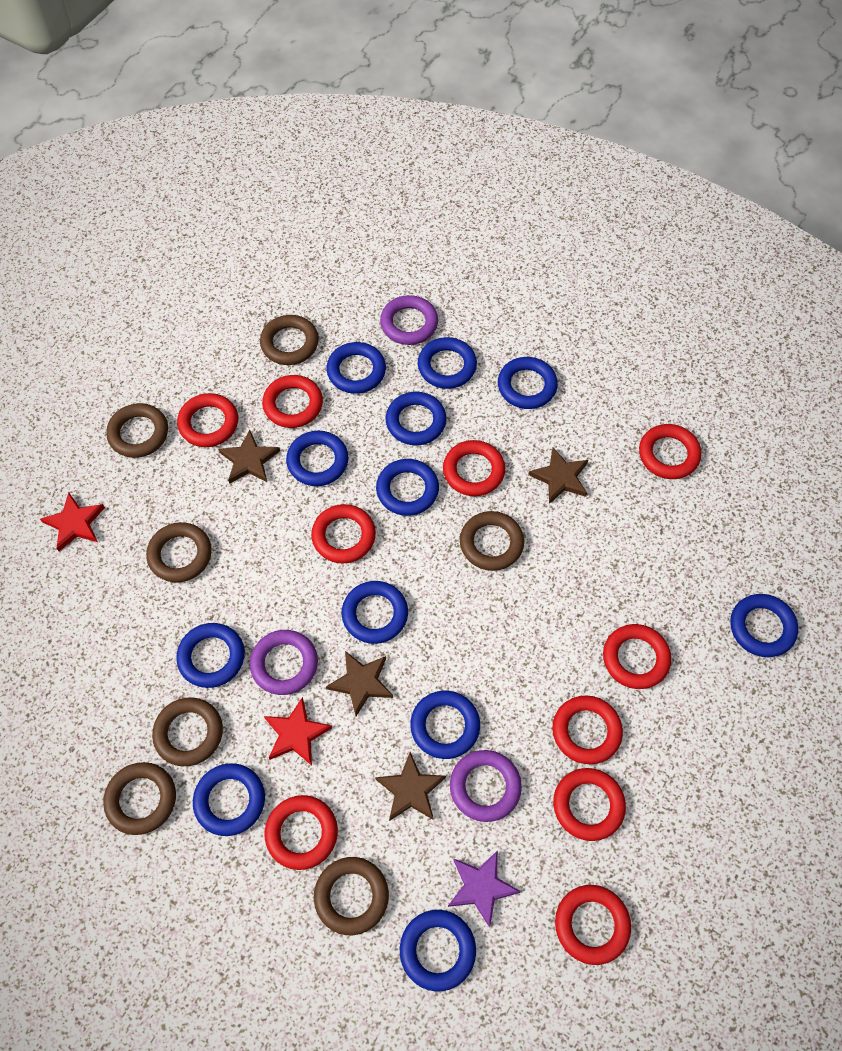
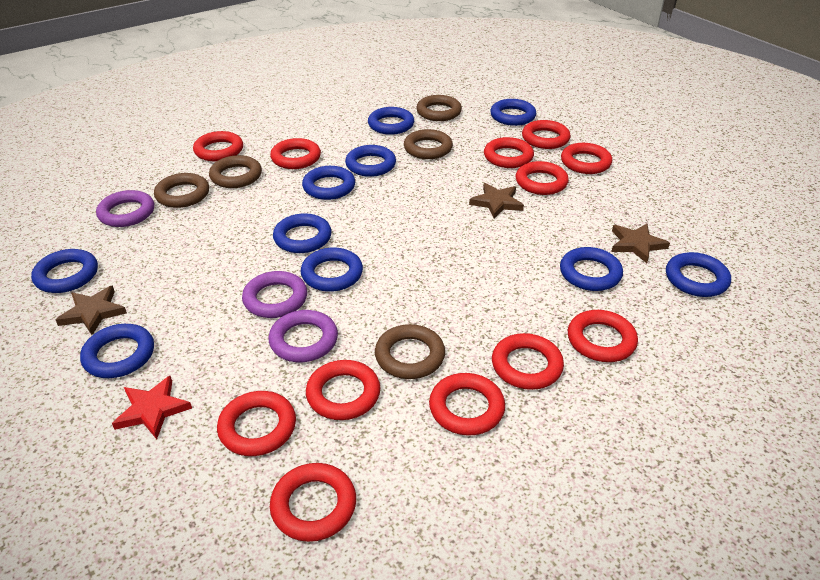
blue ring: 12 -> 10
brown ring: 7 -> 5
brown star: 4 -> 3
purple star: 1 -> 0
red ring: 10 -> 12
red star: 2 -> 1

